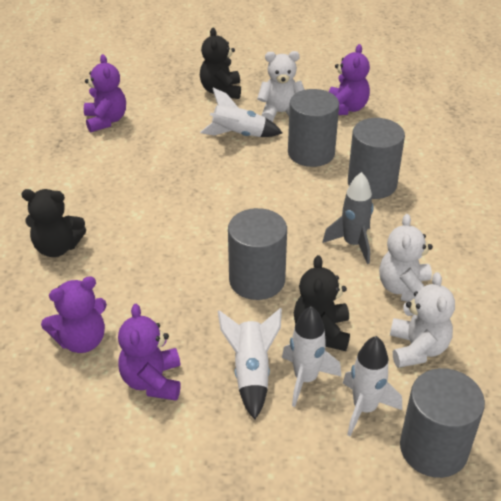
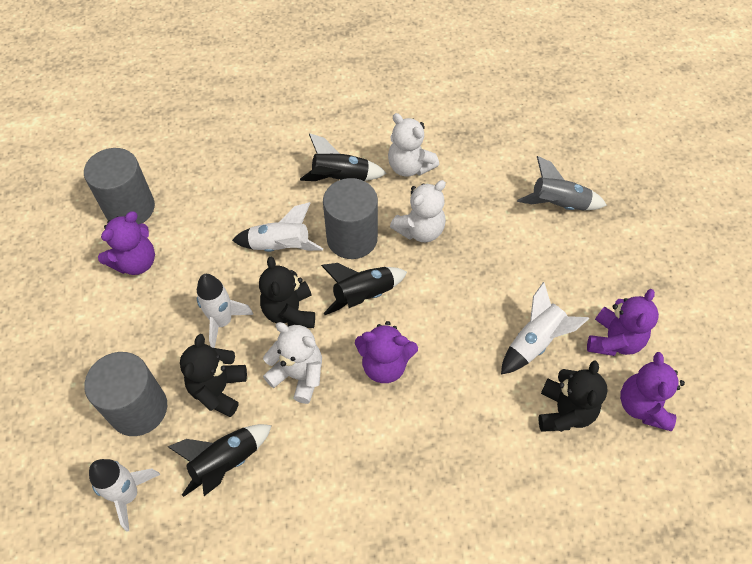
black rocket: 0 -> 3
grey cylinder: 4 -> 3

